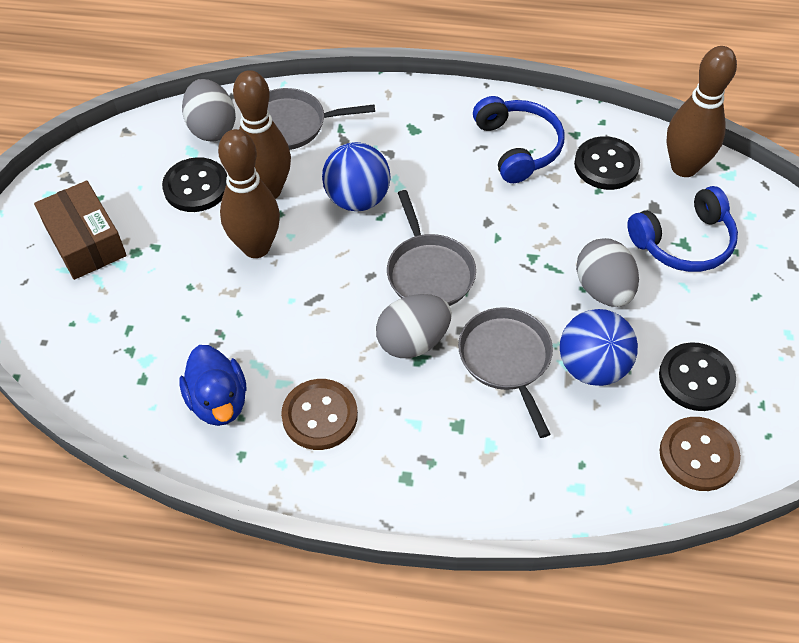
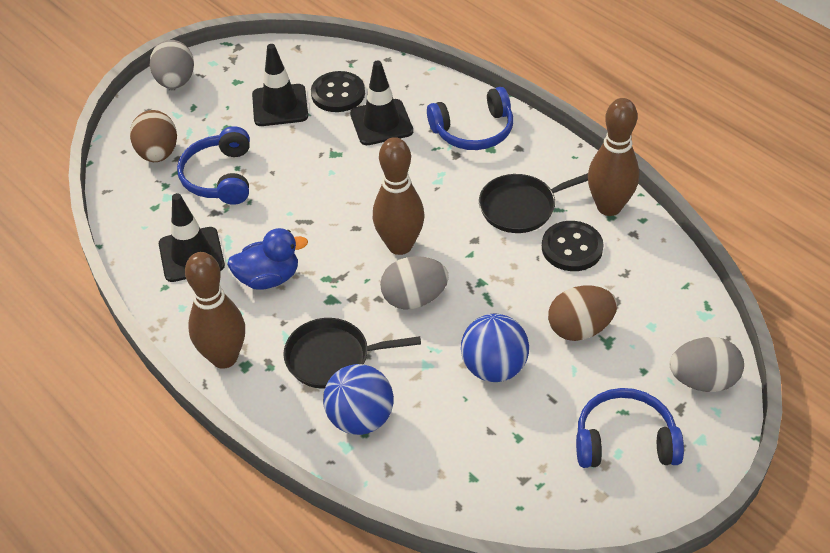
black button: 3 -> 2
black pan: 0 -> 2
black traffic cone: 0 -> 3
blue headphones: 2 -> 3
brown box: 1 -> 0
brown button: 2 -> 0
brown egg: 0 -> 2
grey pan: 3 -> 0

